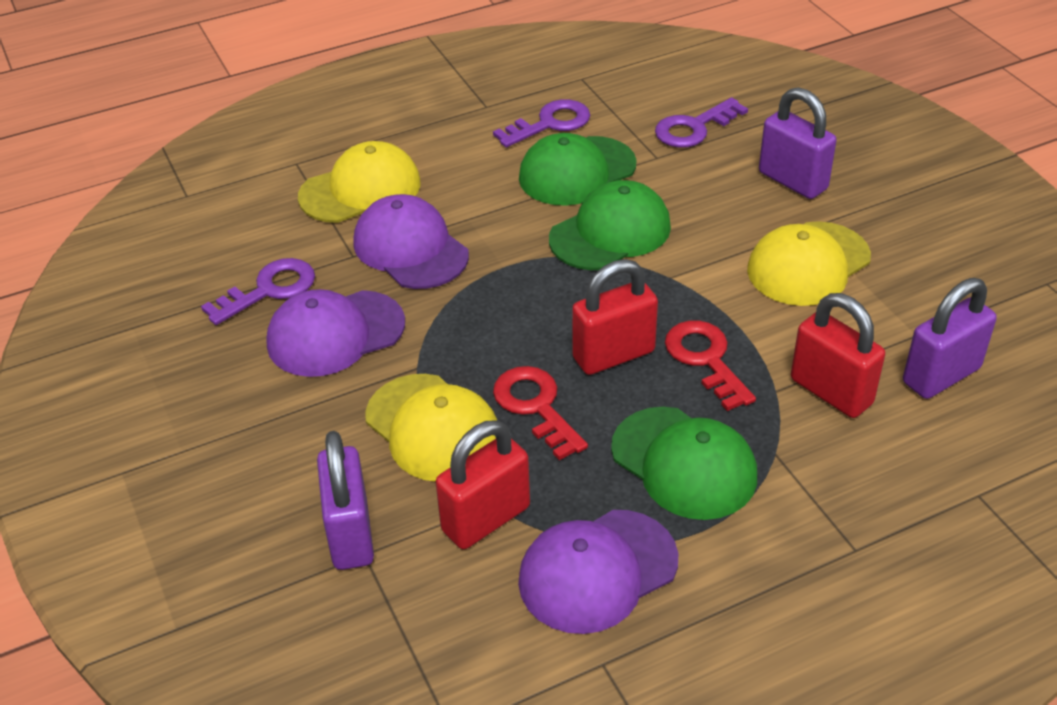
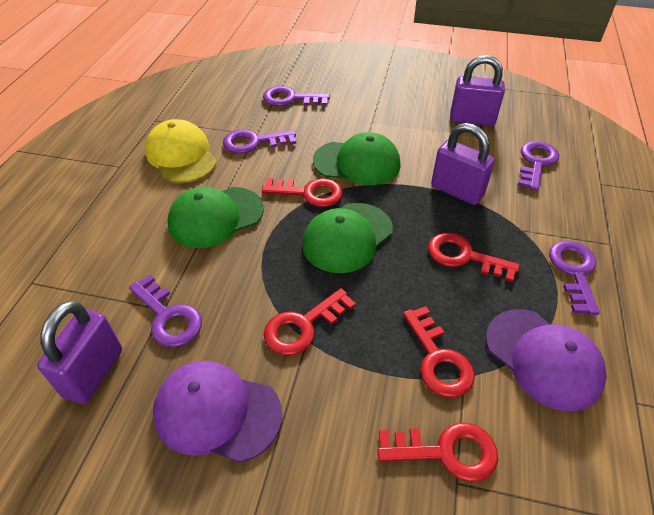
purple cap: 3 -> 2
purple key: 3 -> 5
red key: 2 -> 5
red padlock: 3 -> 0
yellow cap: 3 -> 1

